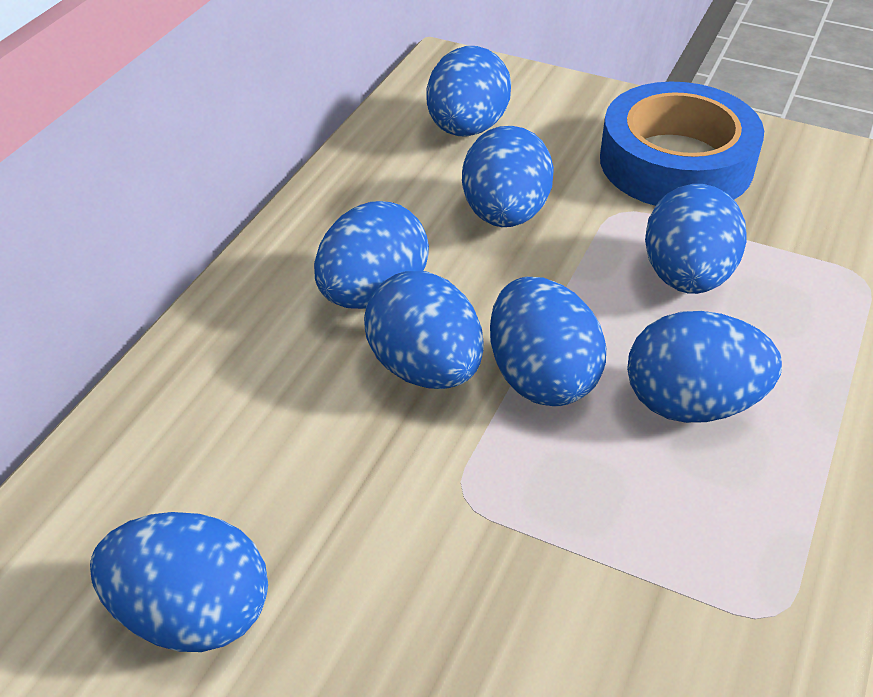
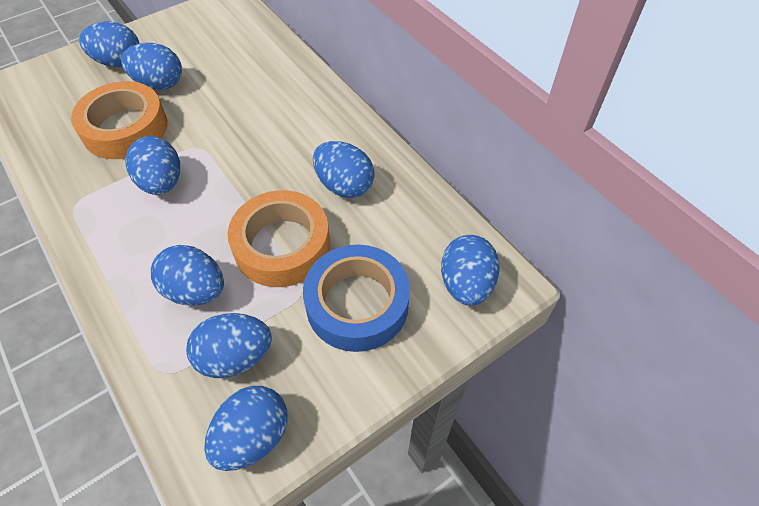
orange tape: 0 -> 2

